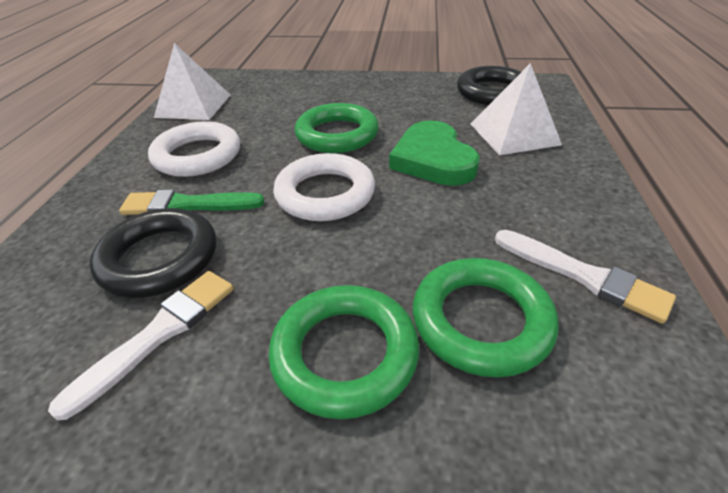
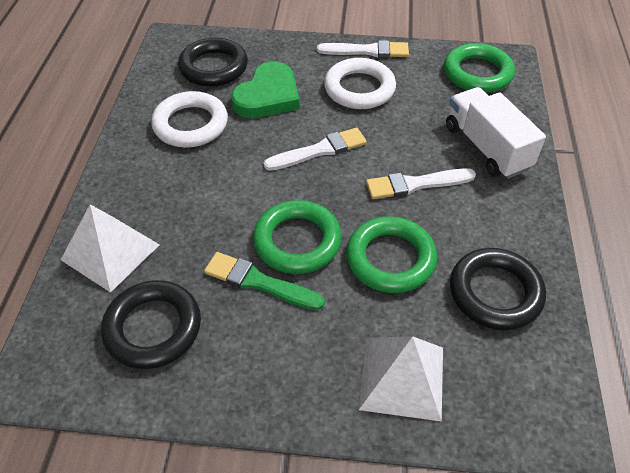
black ring: 2 -> 3
white brush: 2 -> 3
white truck: 0 -> 1

